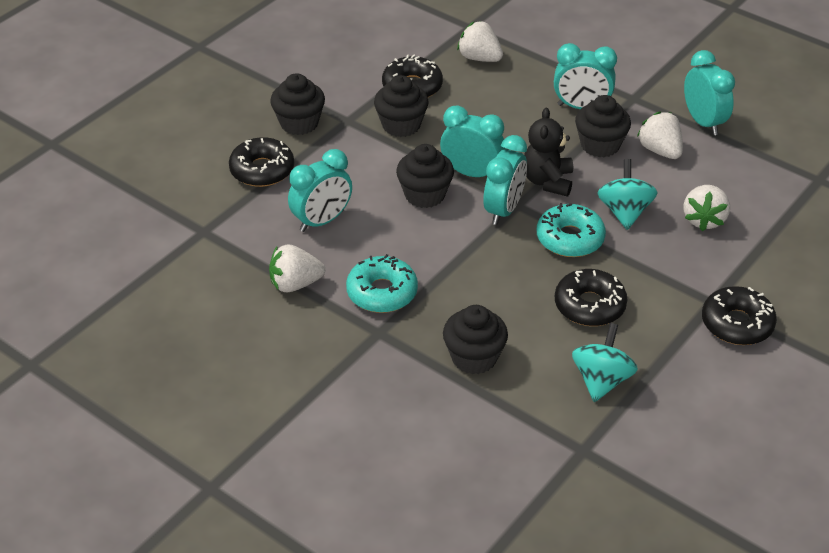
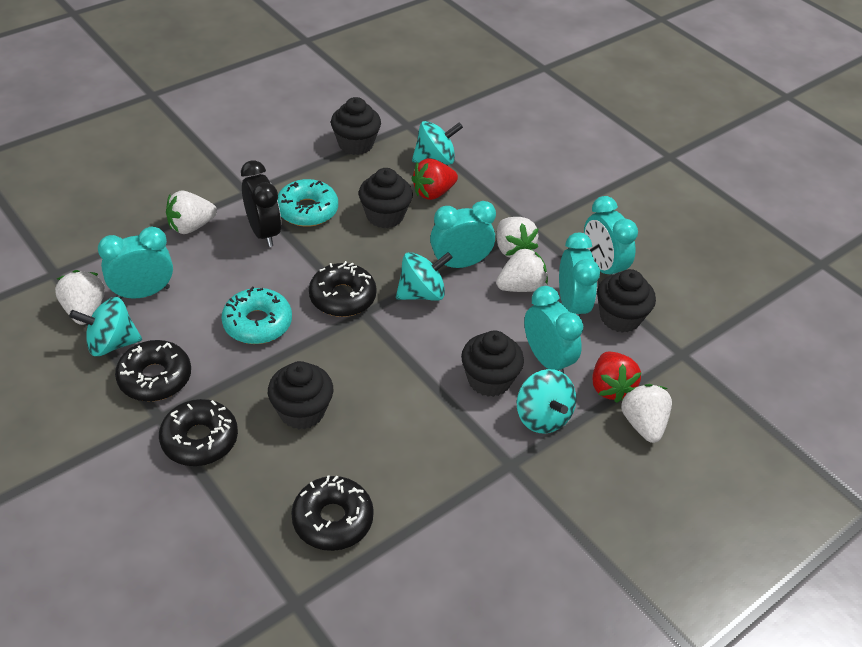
black clock: 0 -> 1
black teddy bear: 1 -> 0
red strawberry: 0 -> 2
turquoise spinning top: 2 -> 4
white strawberry: 4 -> 5

